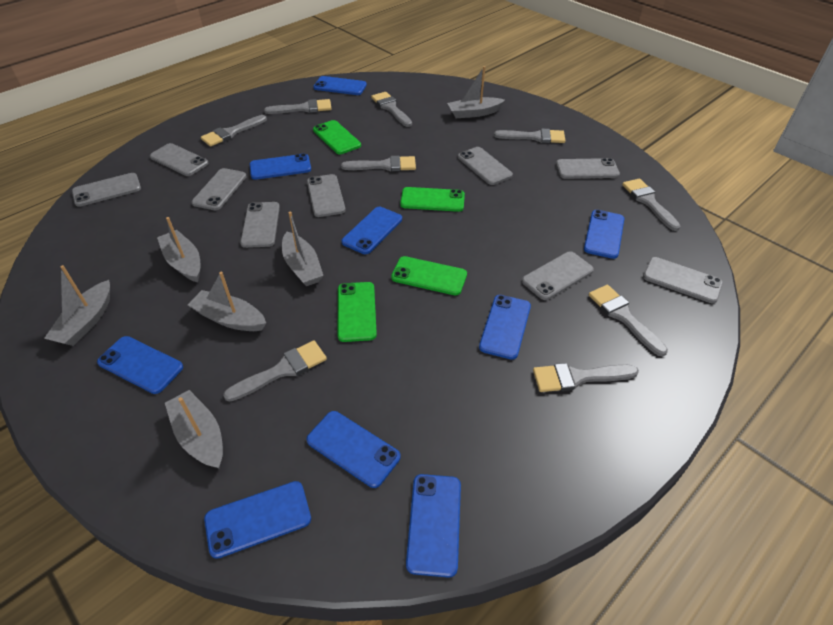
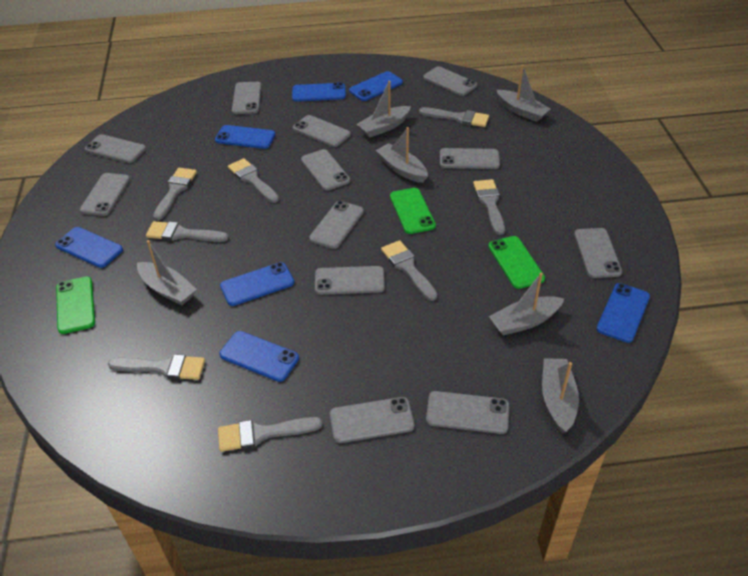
blue phone: 9 -> 7
green phone: 4 -> 3
grey brush: 9 -> 8
grey phone: 9 -> 12

